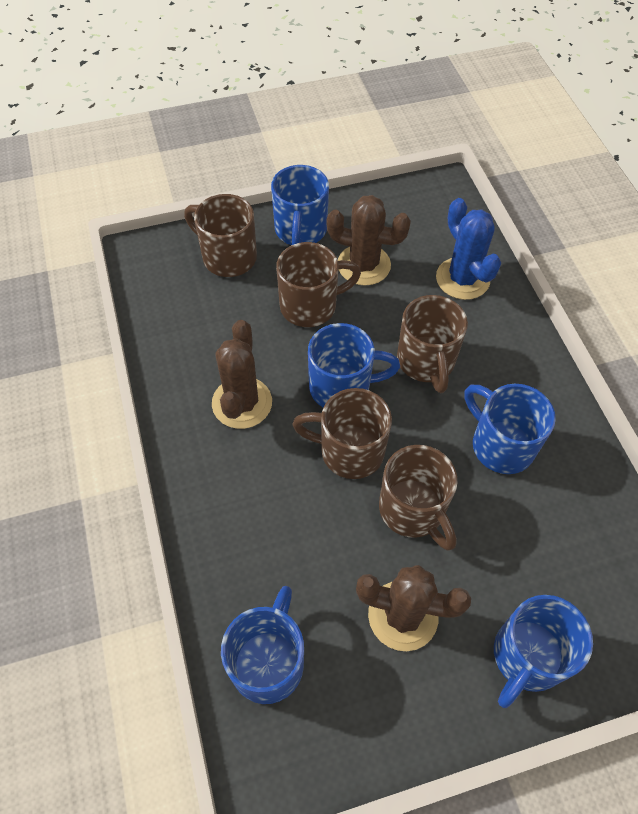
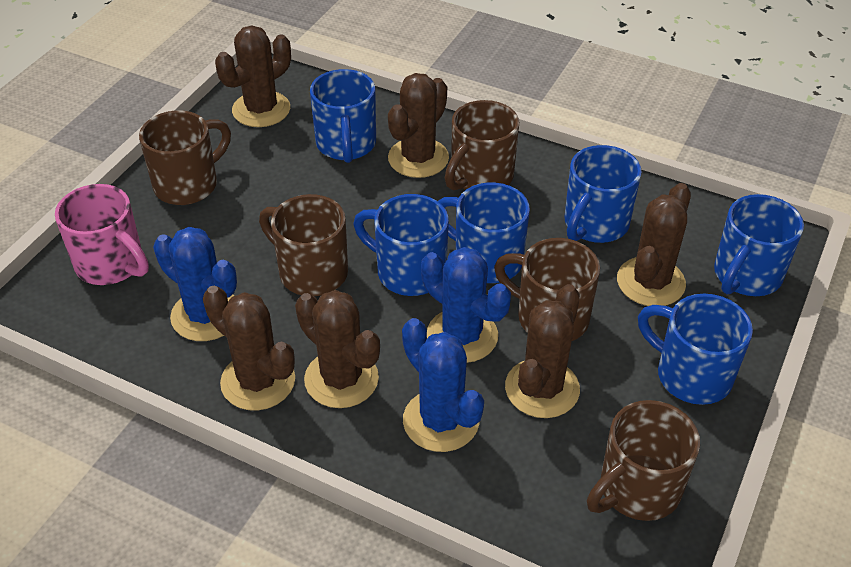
blue cactus: 1 -> 3
blue mug: 5 -> 6
brown cactus: 3 -> 6
pink mug: 0 -> 1

